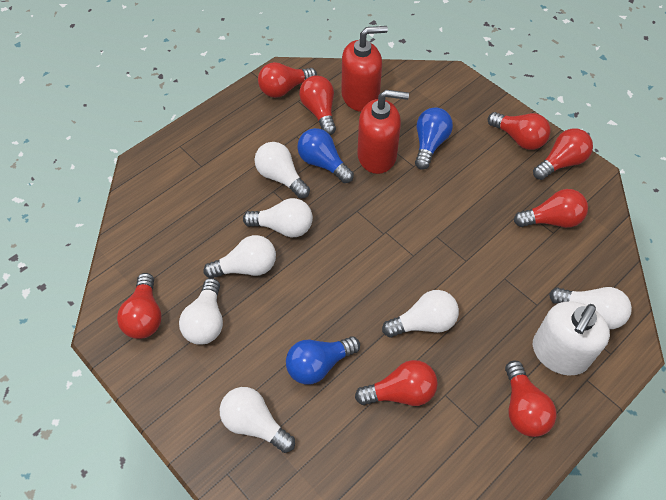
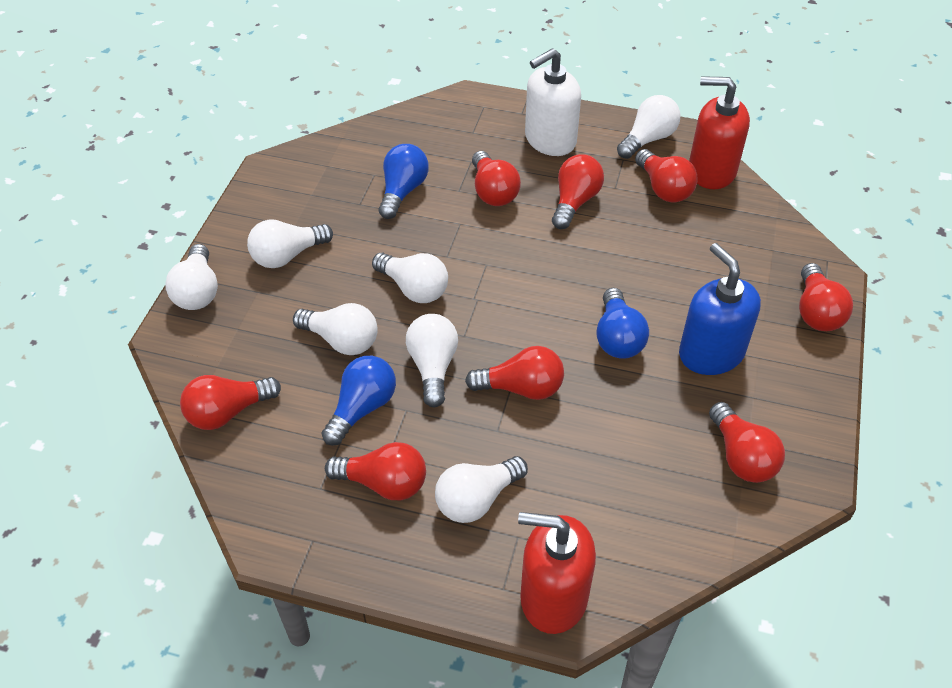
blue soap dispenser: 0 -> 1

